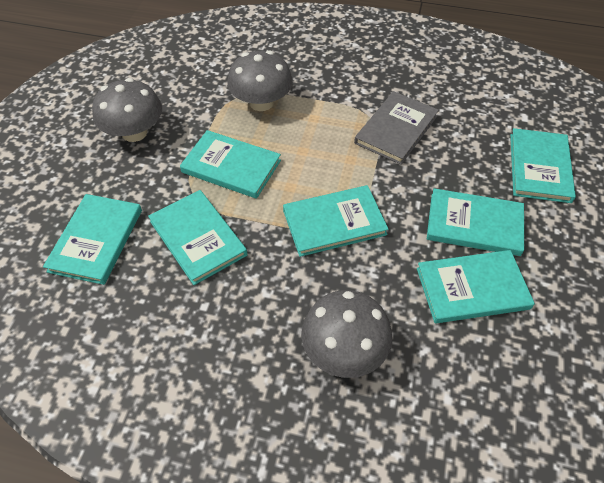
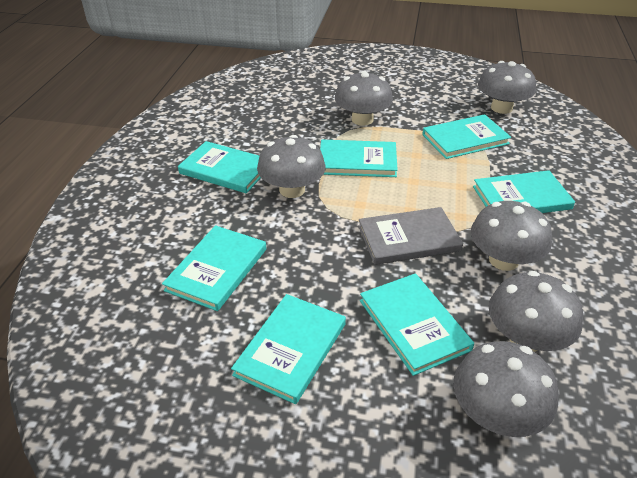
grey mushroom: 3 -> 6

